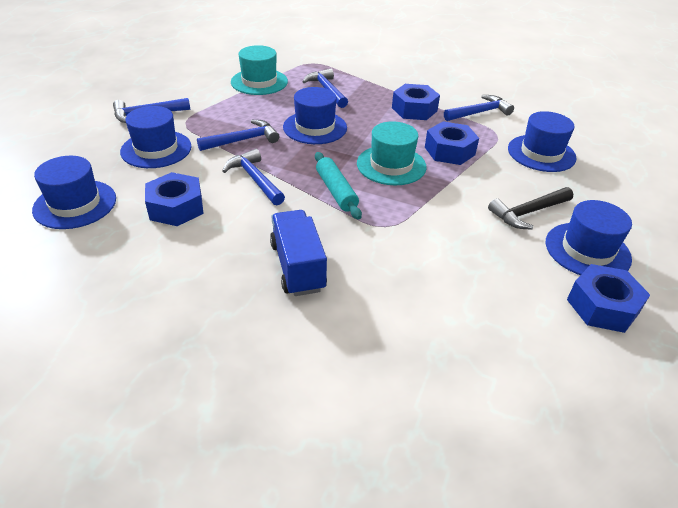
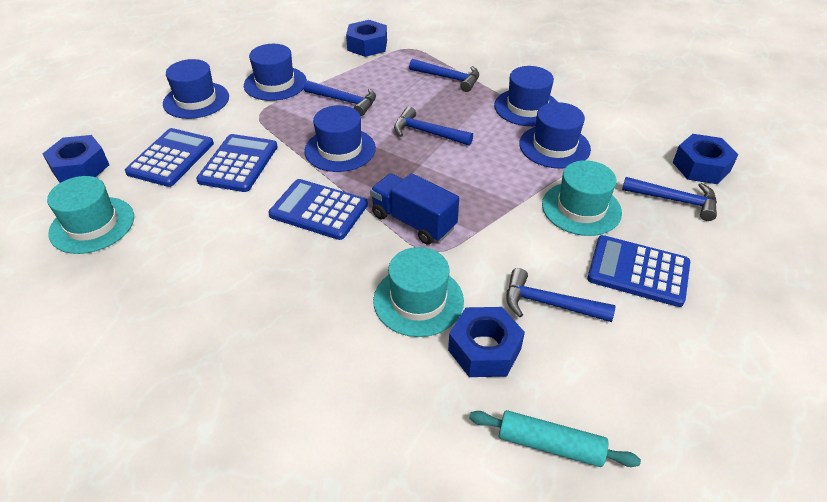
black hammer: 1 -> 0
blue calculator: 0 -> 4
turquoise hat: 2 -> 3

